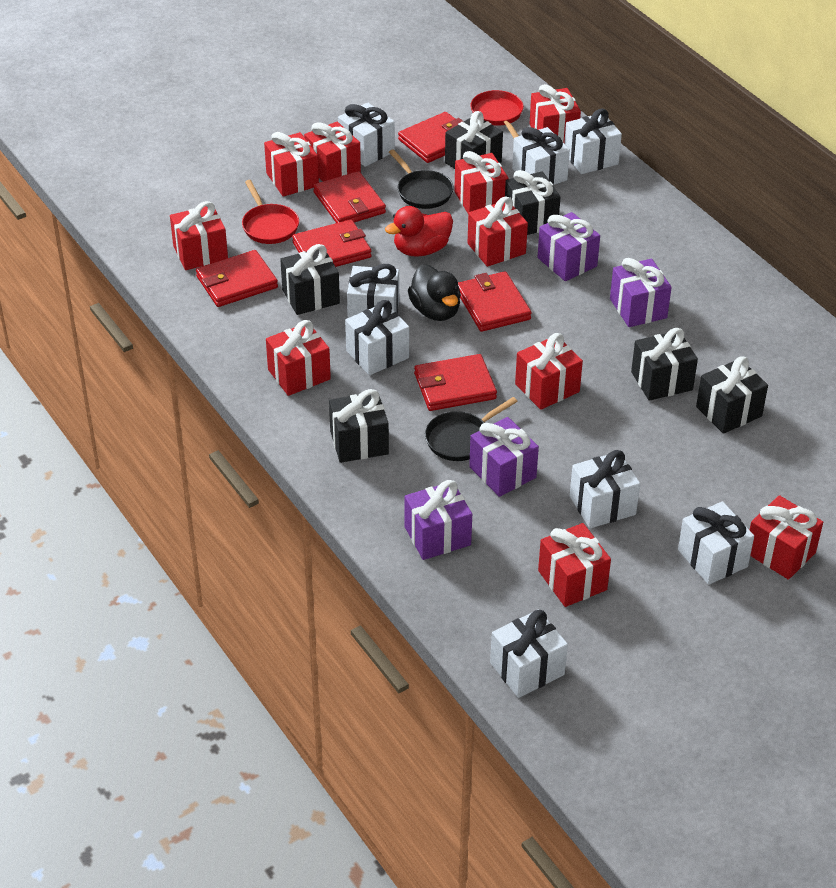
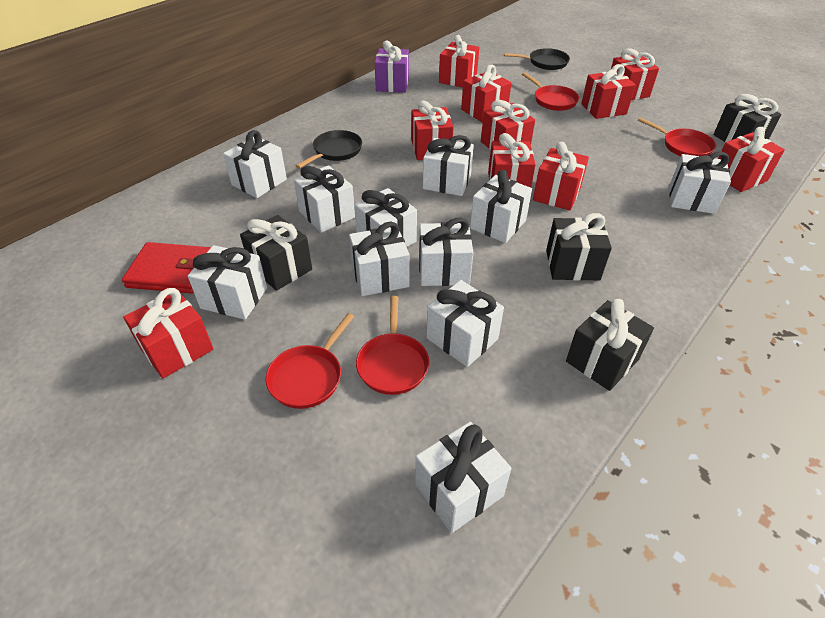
black duck: 1 -> 0
black gift: 6 -> 4
purple gift: 4 -> 1
red duck: 1 -> 0
red pan: 2 -> 4
red wallet: 6 -> 1
white gift: 8 -> 11

